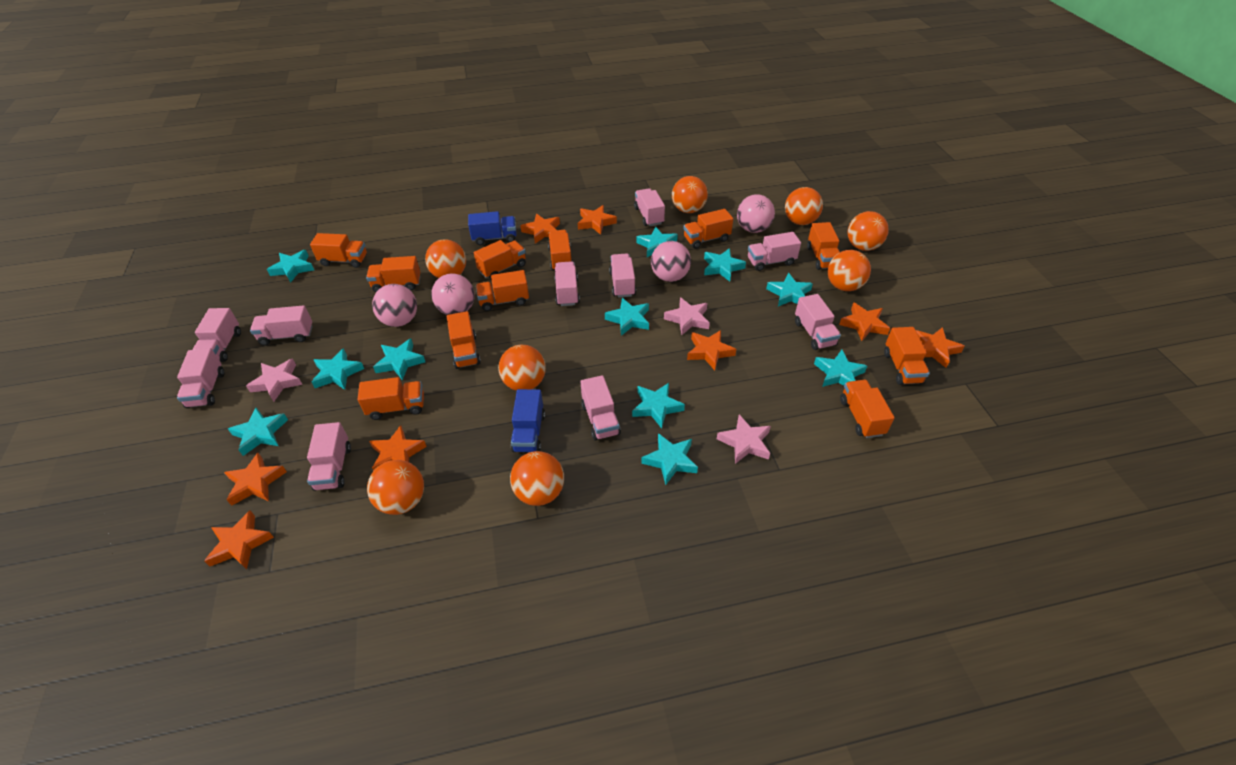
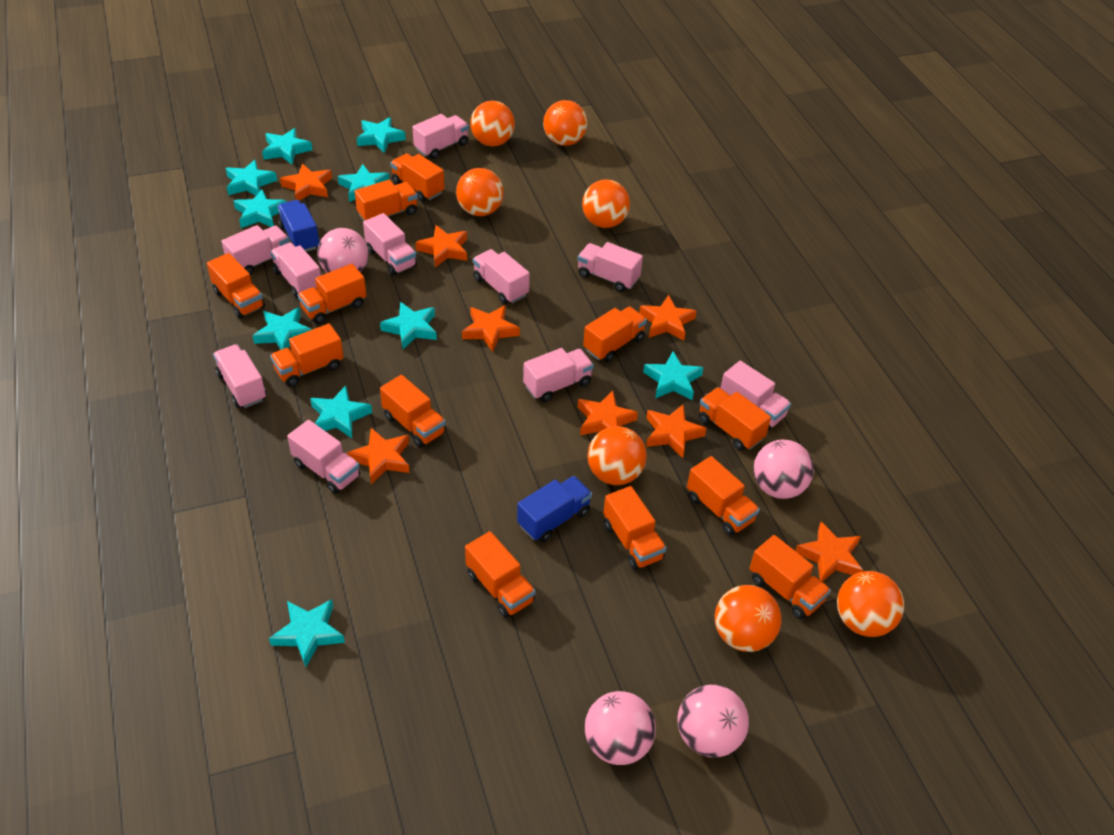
orange ball: 8 -> 7
orange truck: 11 -> 12
pink star: 3 -> 0
turquoise star: 11 -> 10

